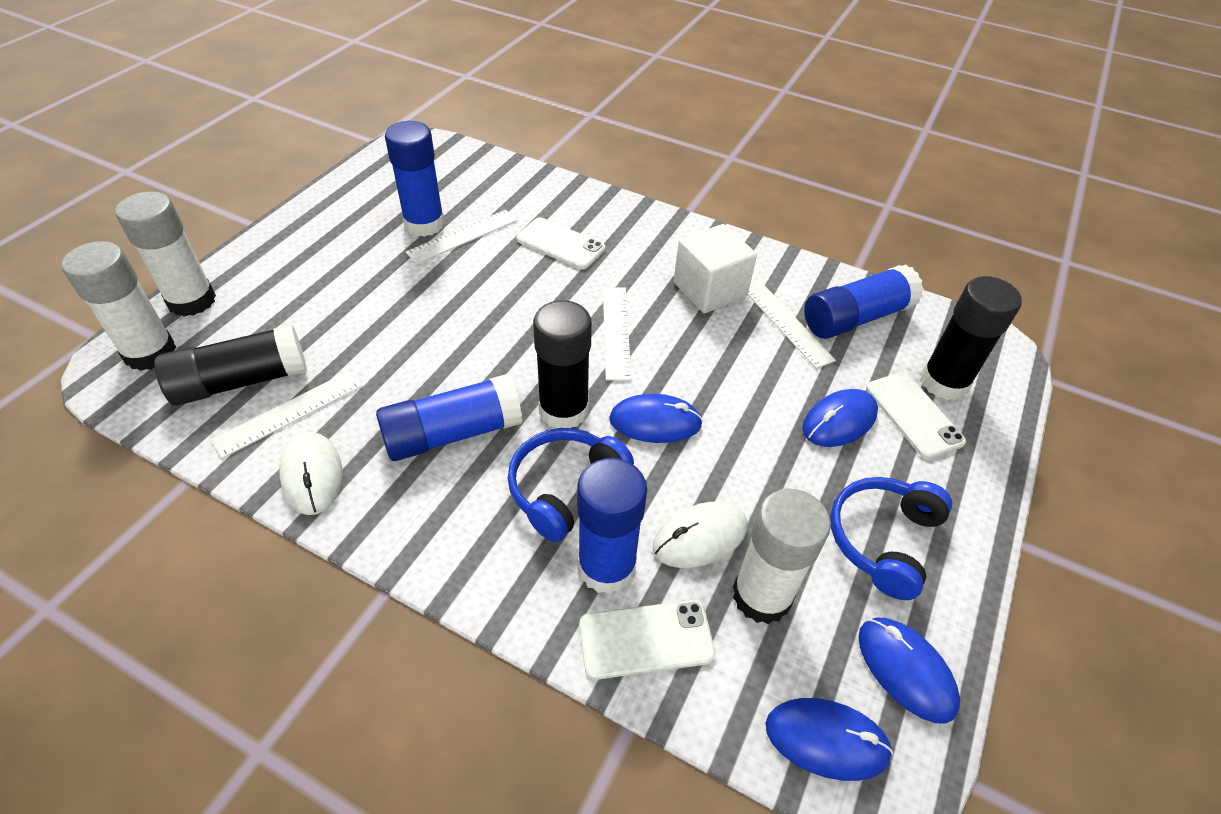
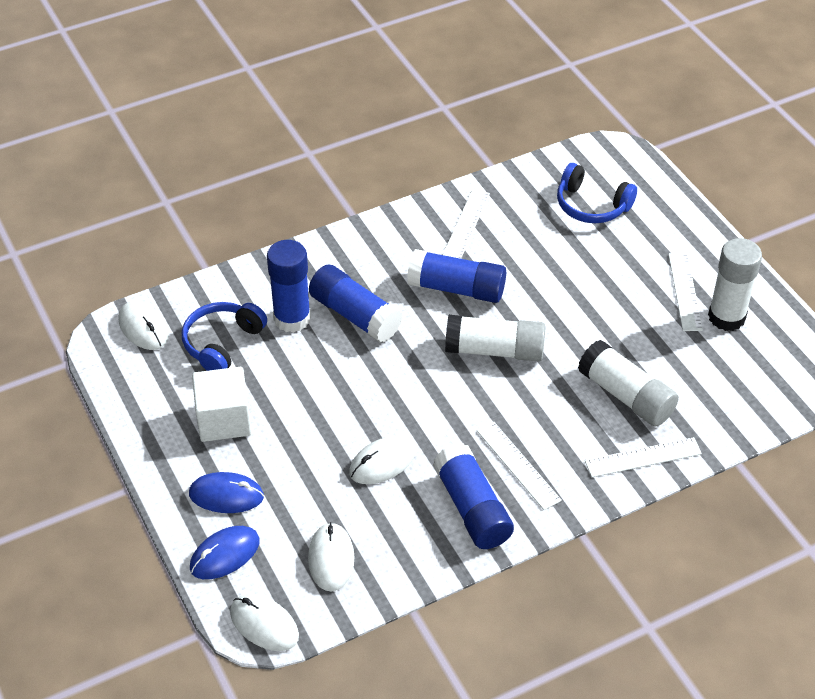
black glue stick: 3 -> 0
blue mouse: 4 -> 2
white mouse: 2 -> 4
white phone: 3 -> 0

